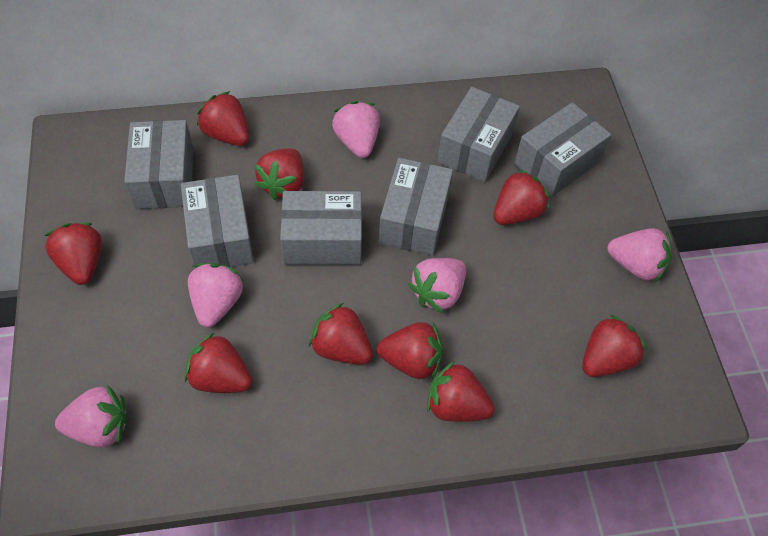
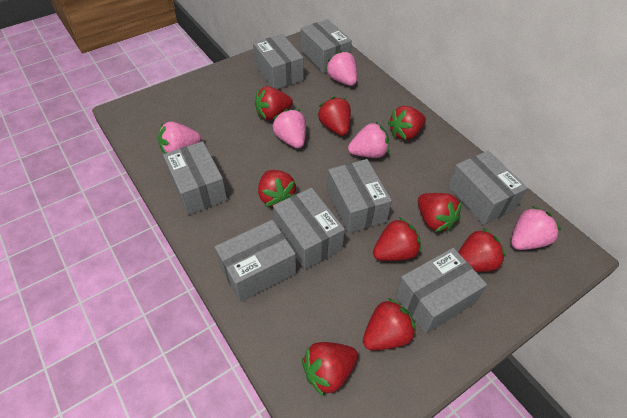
grey box: 6 -> 8

